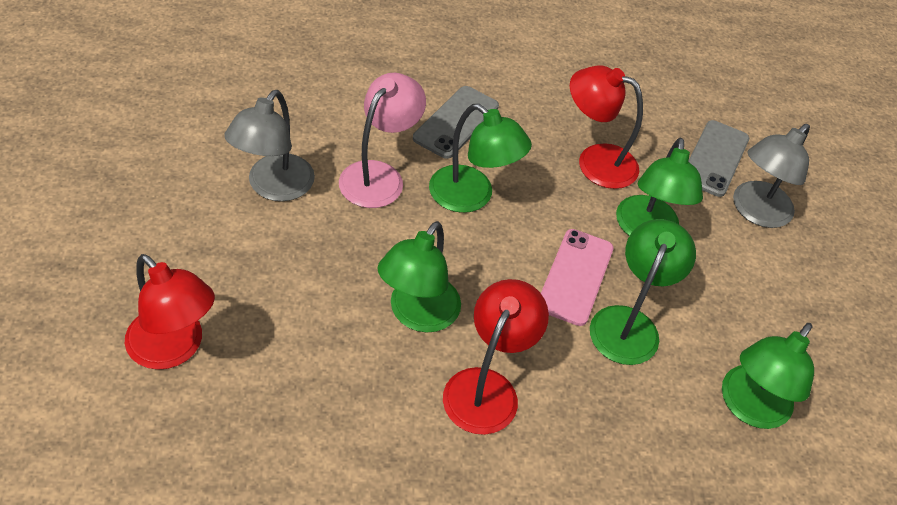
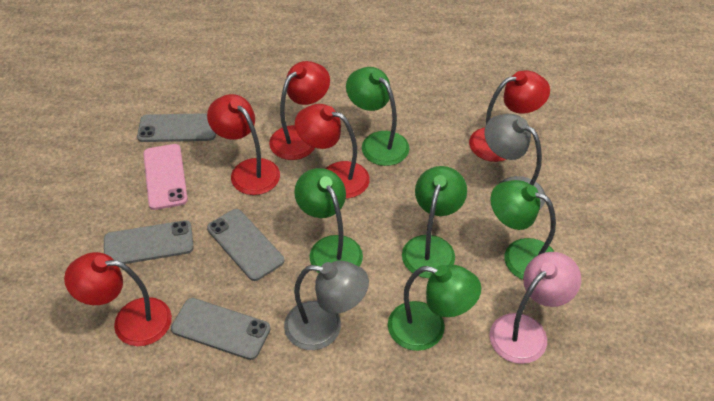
grey phone: 2 -> 4
red lamp: 3 -> 5

